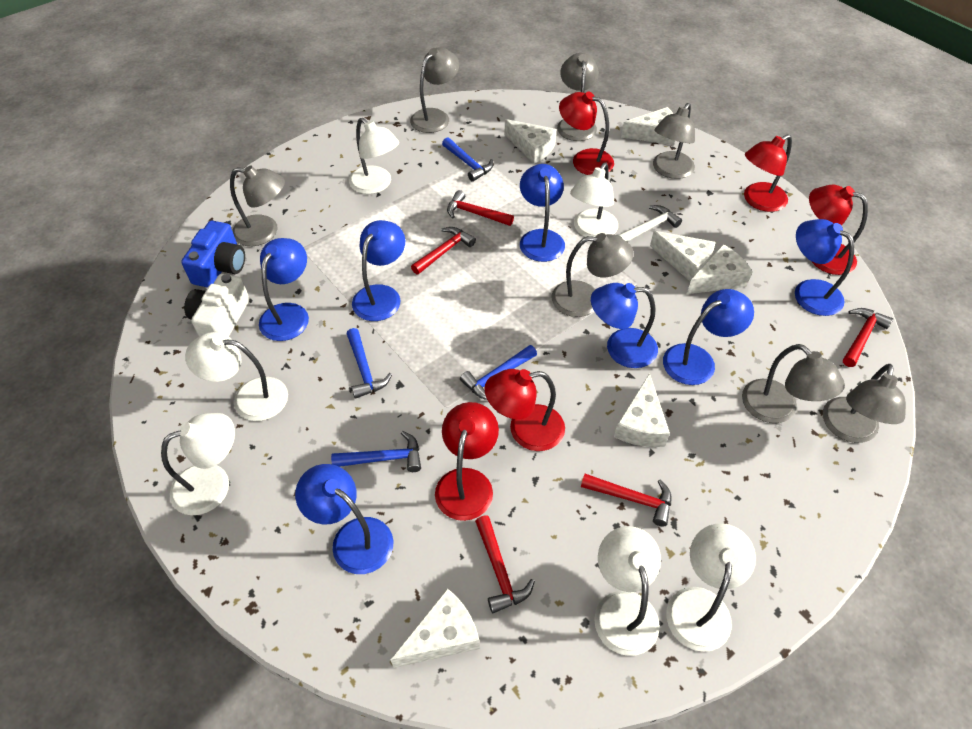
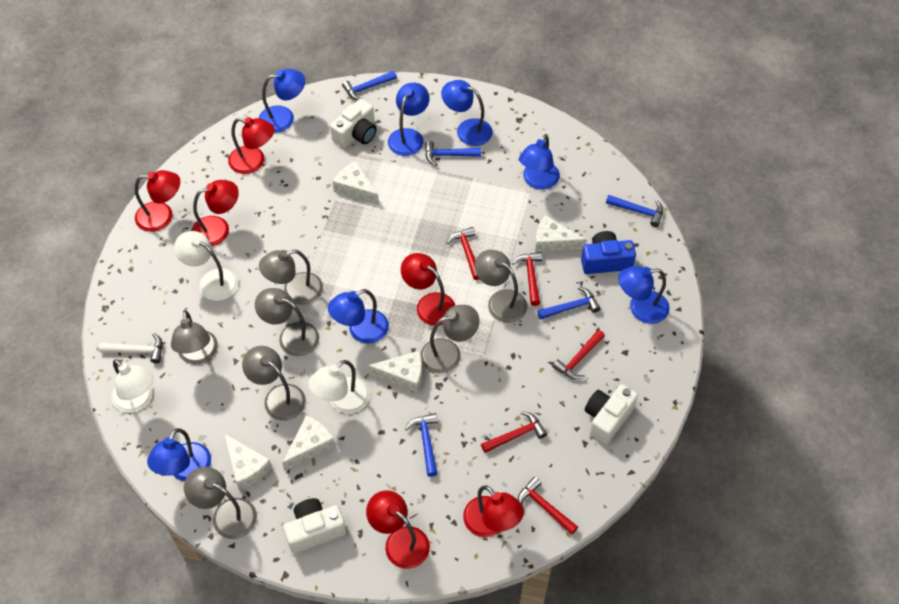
blue hammer: 4 -> 5
red lamp: 5 -> 6
white camera: 1 -> 3
white cheese: 6 -> 5
white lamp: 6 -> 3

